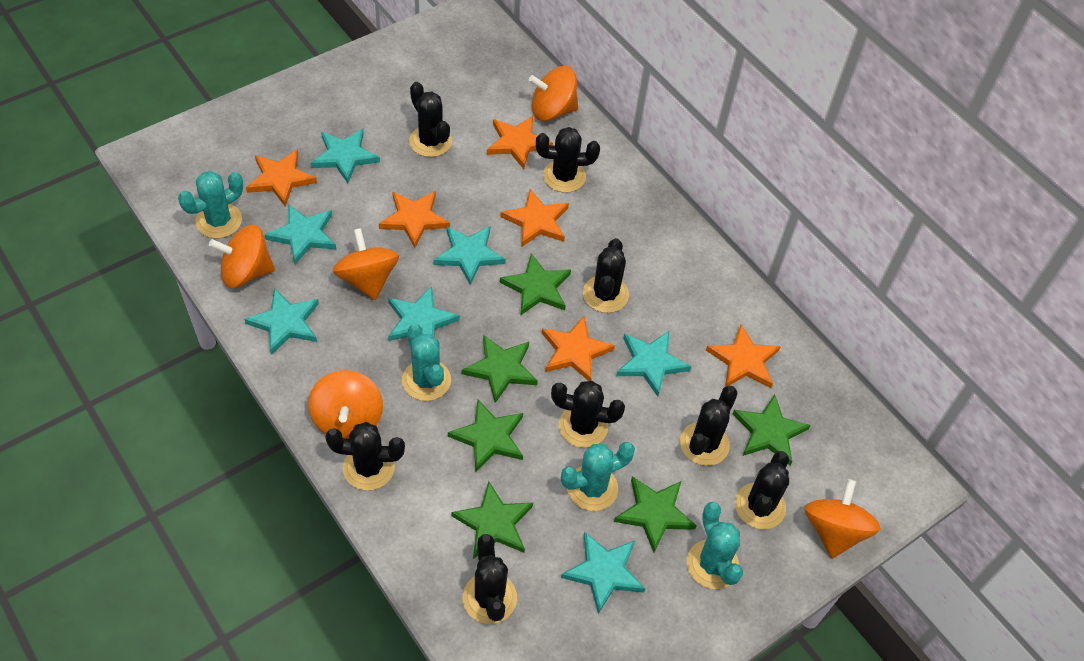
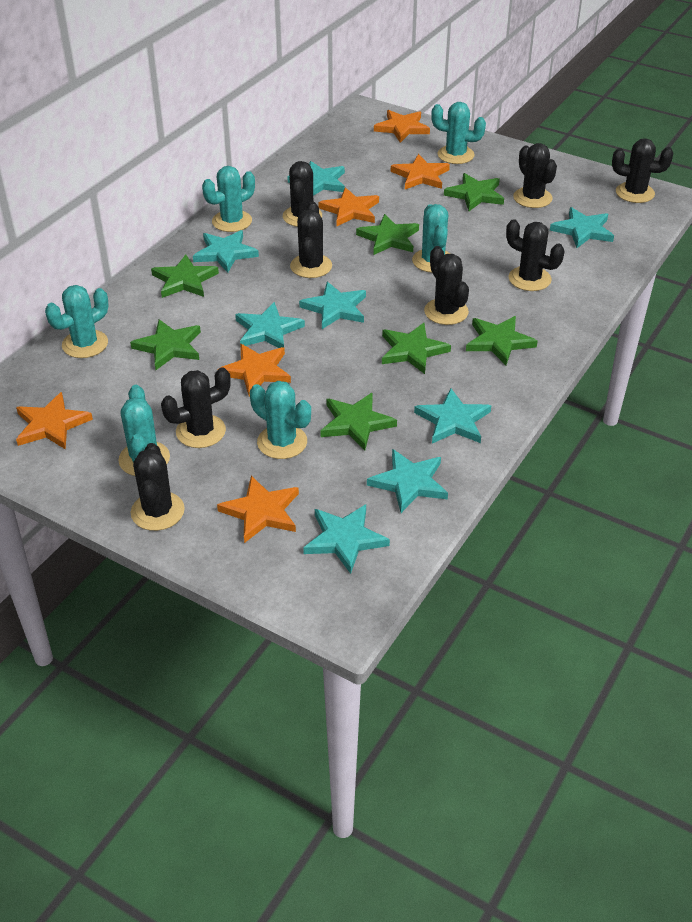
green star: 6 -> 7
orange spinning top: 5 -> 0
turquoise cactus: 4 -> 6
turquoise star: 7 -> 8

